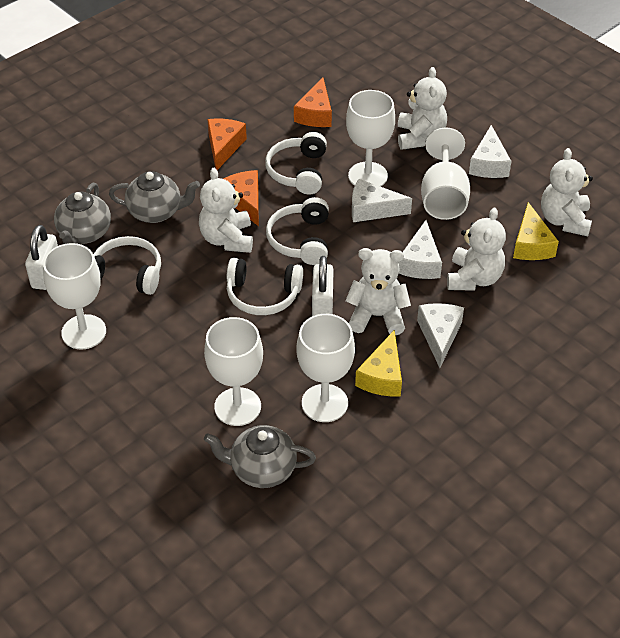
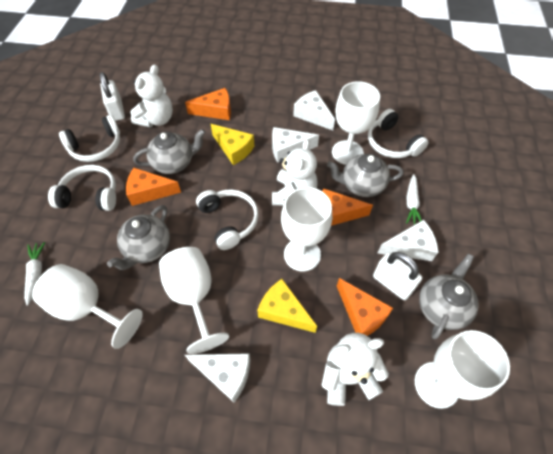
grey teapot: 3 -> 4
orange cheese: 3 -> 4
white carrot: 0 -> 2
white teddy bear: 5 -> 3

